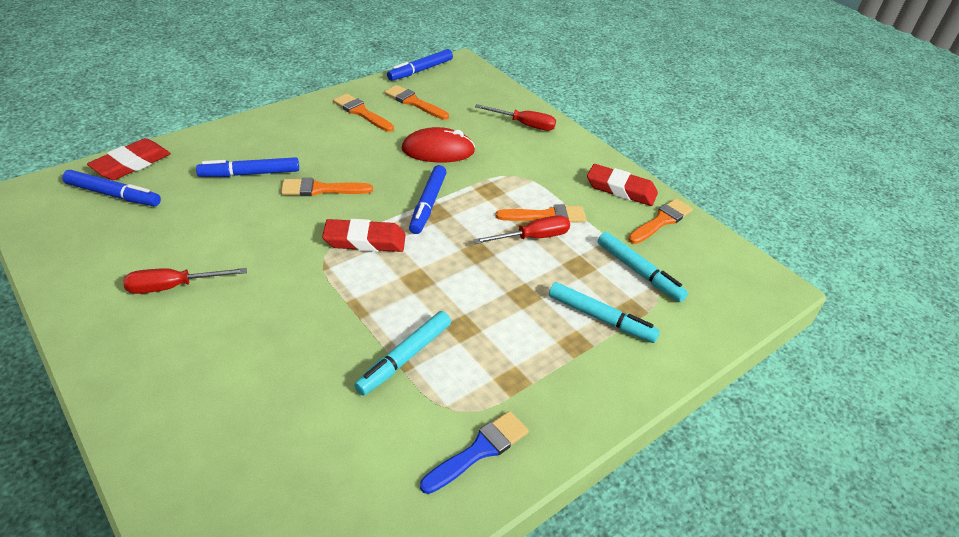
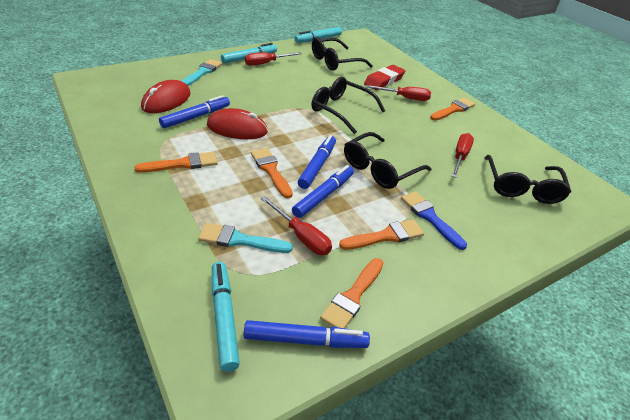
black glasses: 0 -> 4
red eraser: 3 -> 1
red mouse: 1 -> 2
red screwdriver: 3 -> 4
turquoise brush: 0 -> 2

